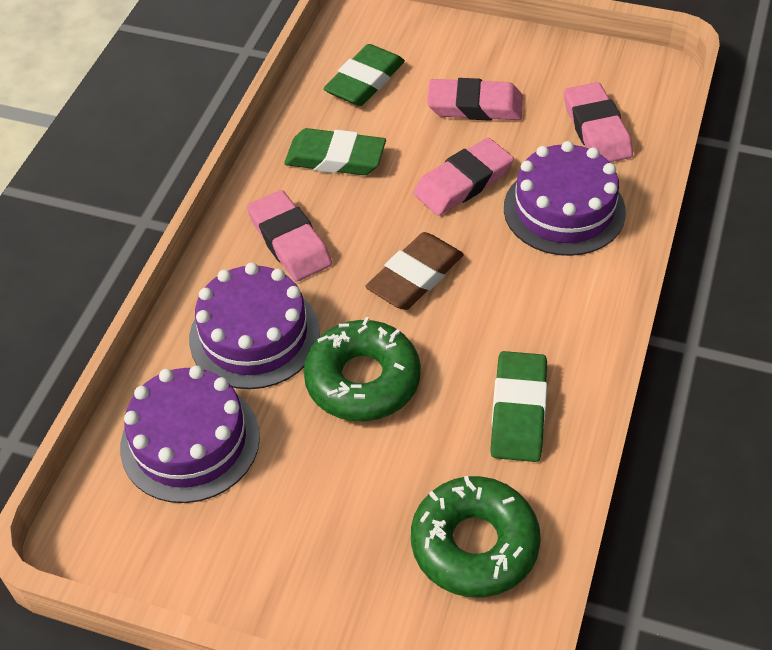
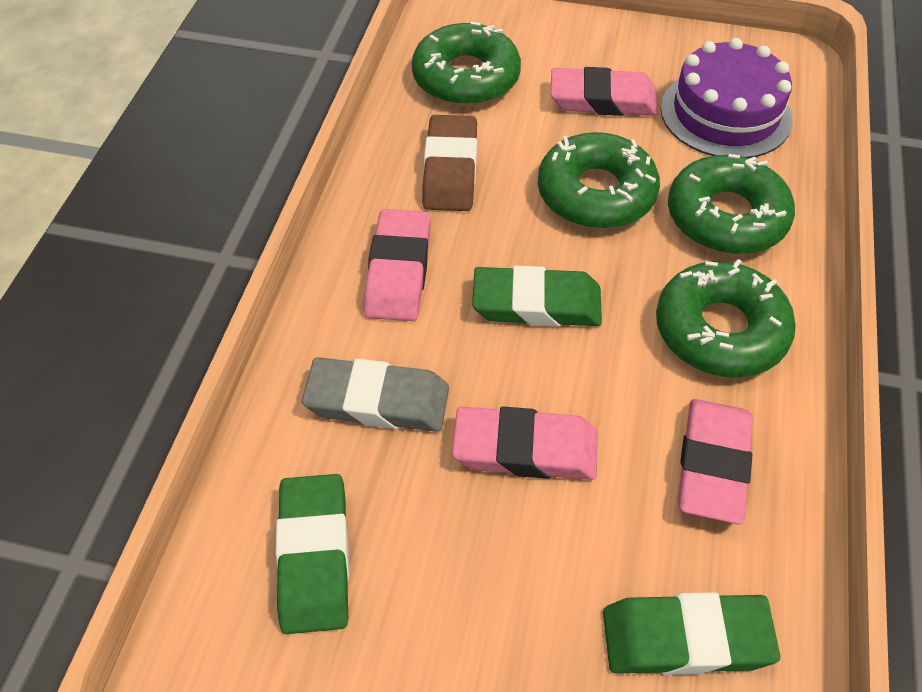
green donut: 2 -> 4
grey eraser: 0 -> 1
purple cake: 3 -> 1

